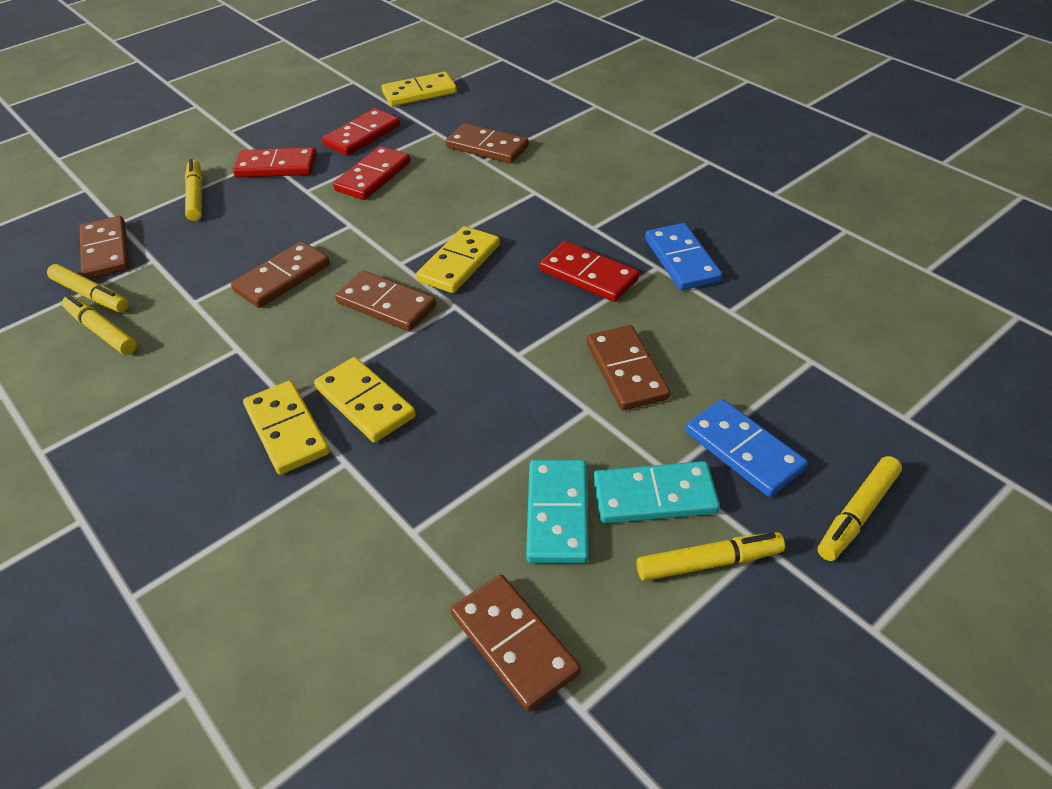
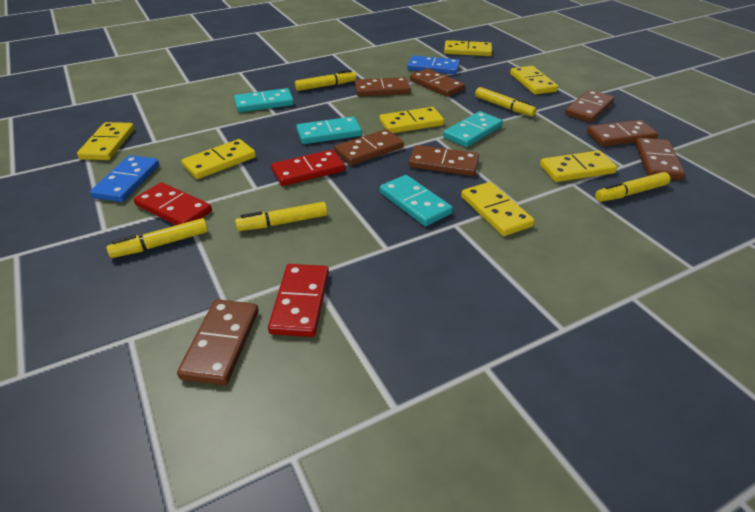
brown domino: 6 -> 8
red domino: 4 -> 3
turquoise domino: 2 -> 4
yellow domino: 4 -> 7

